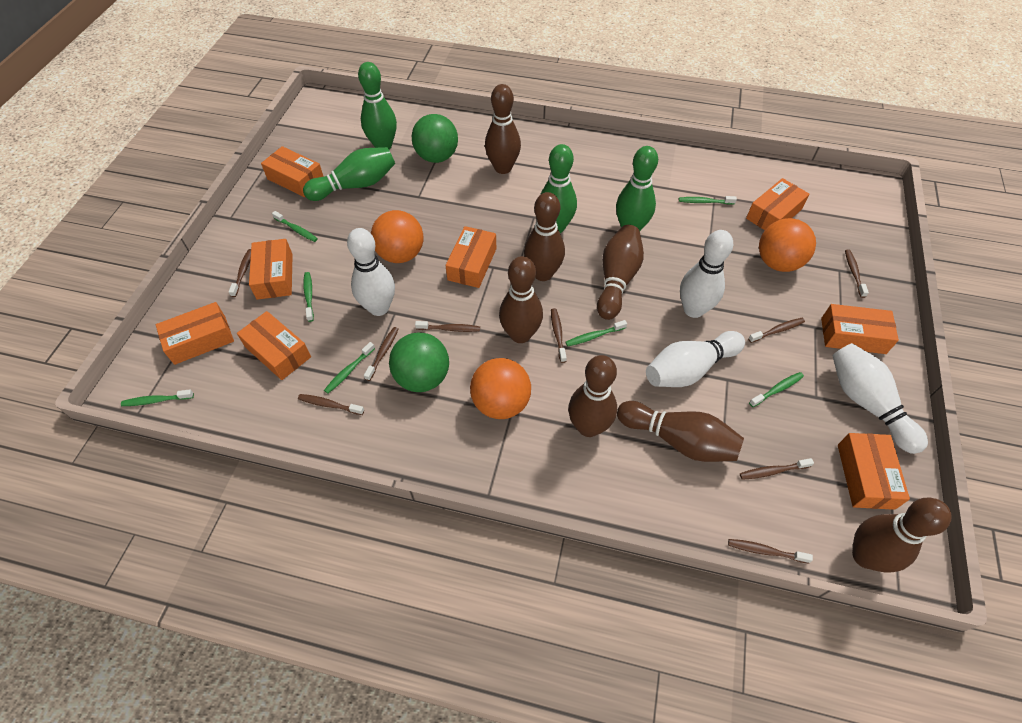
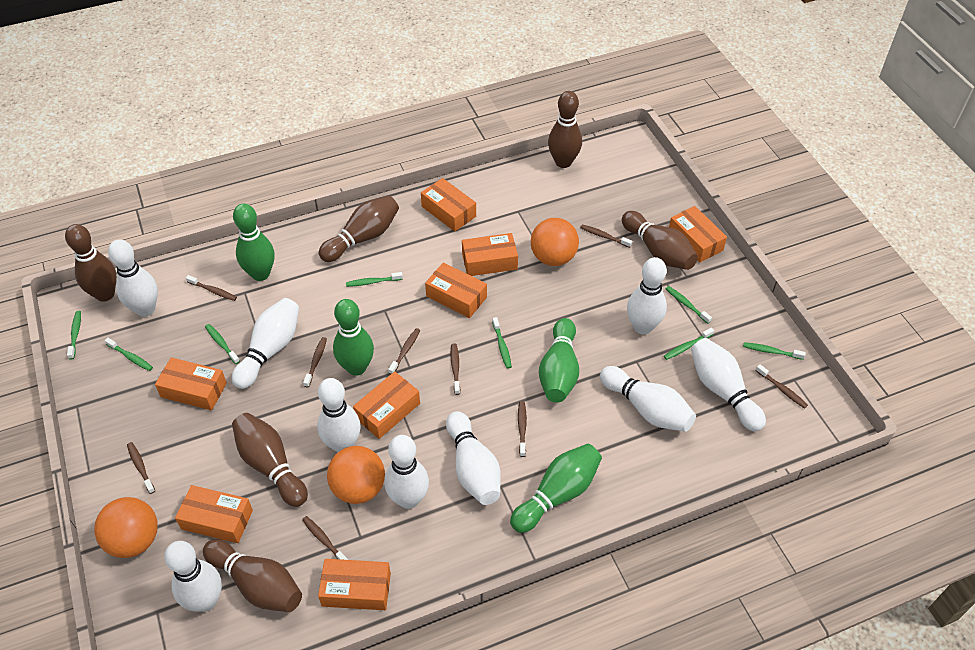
brown bowling pin: 7 -> 6
green ball: 2 -> 0
green toothbrush: 7 -> 8
white bowling pin: 4 -> 9

